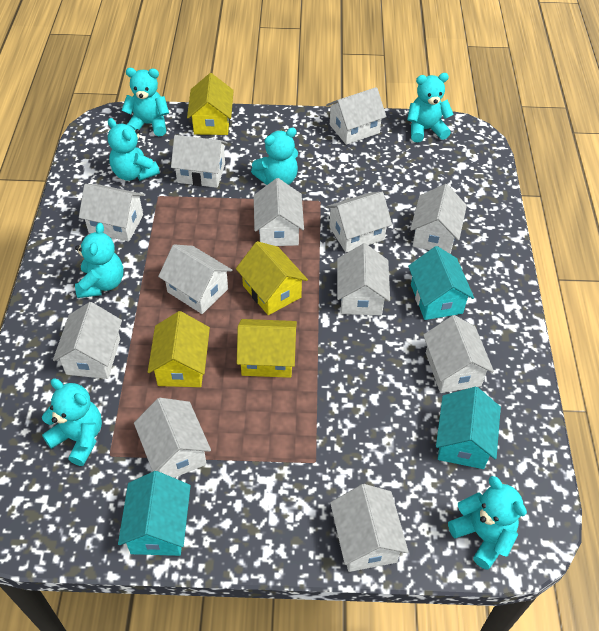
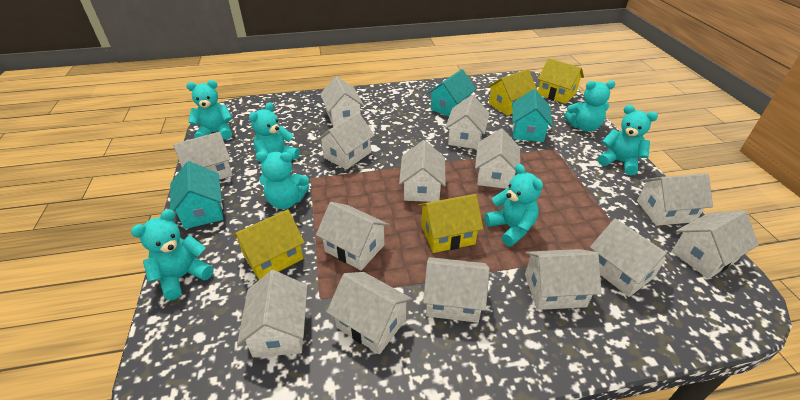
white house: 12 -> 14

